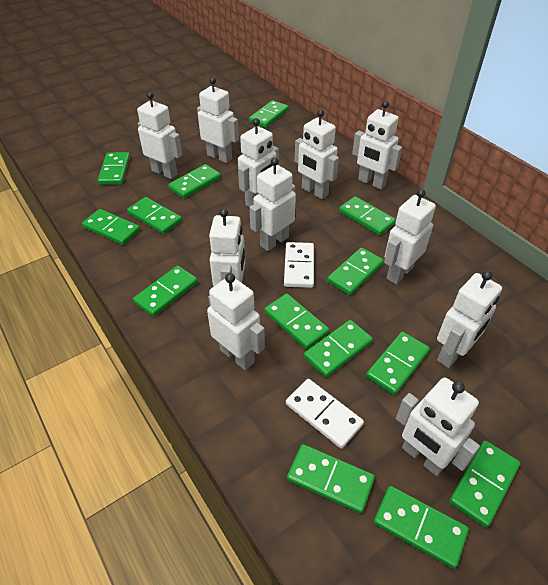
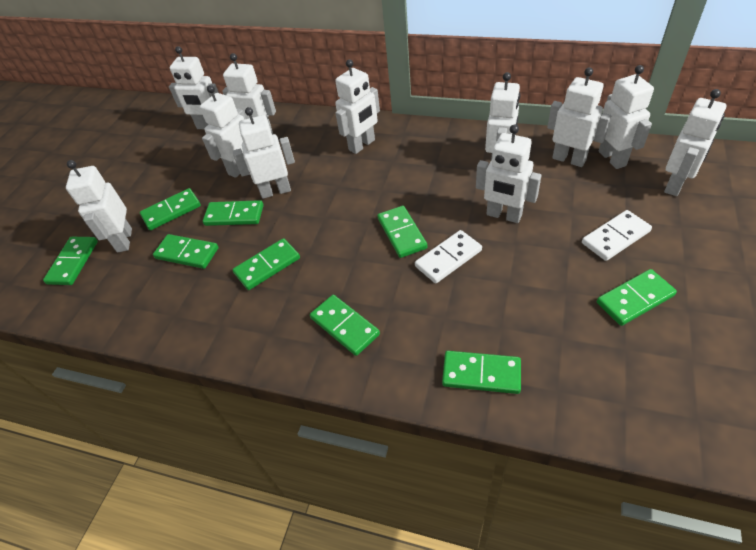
green domino: 14 -> 9

